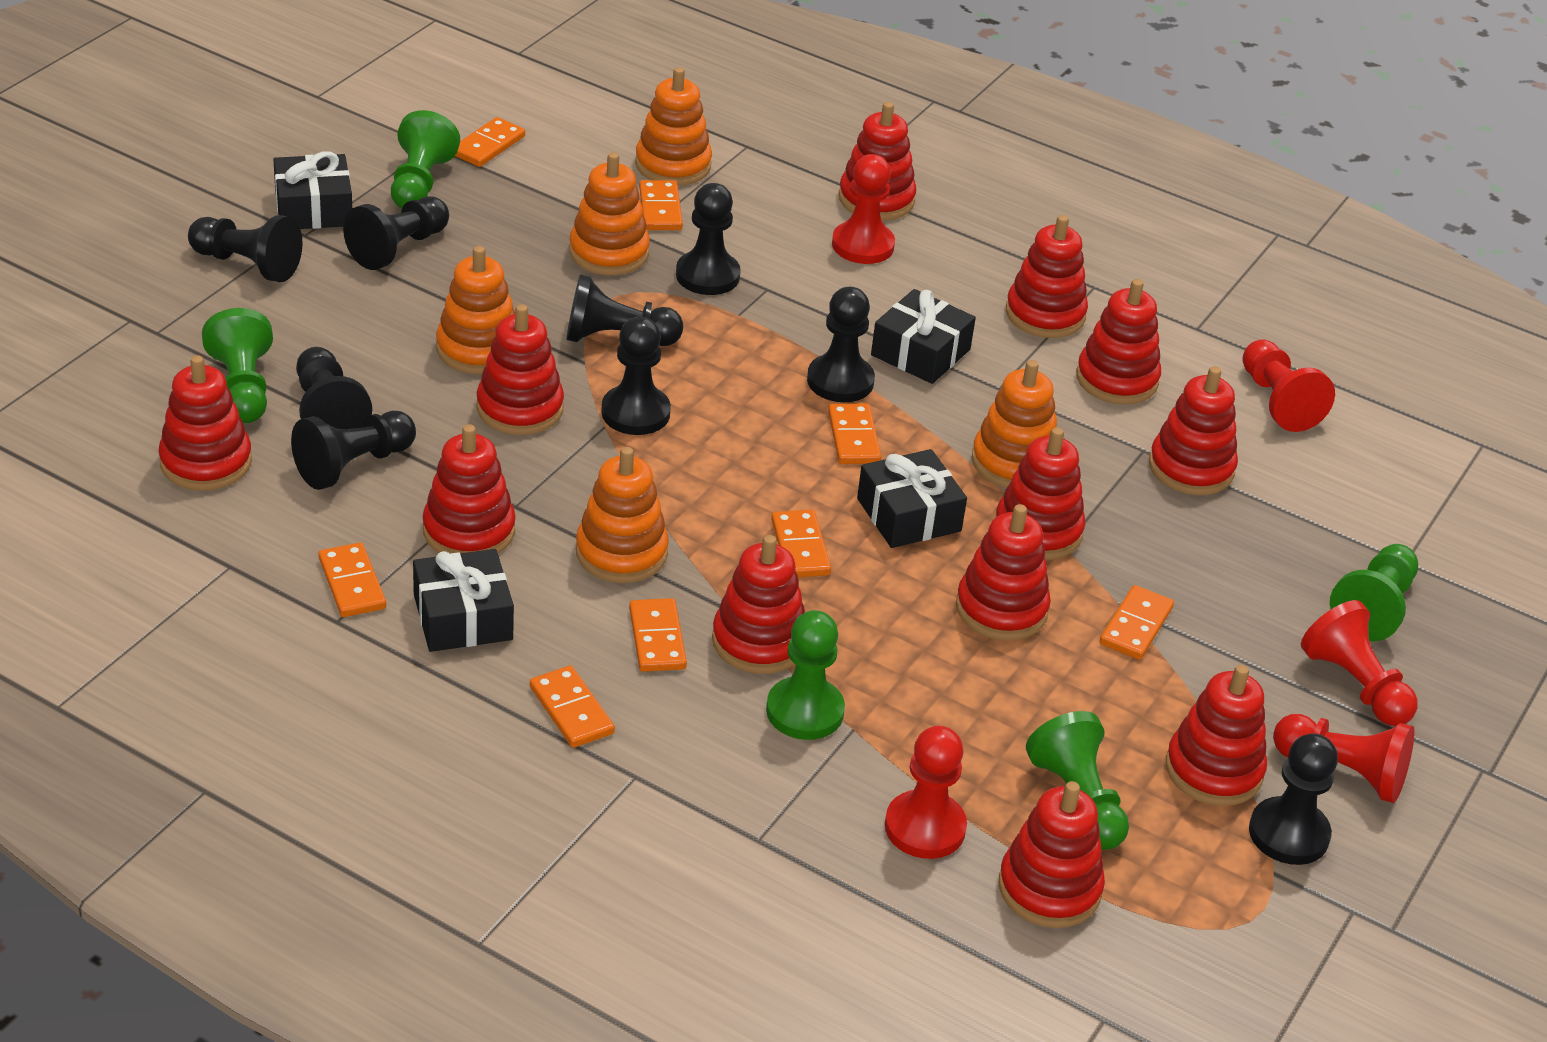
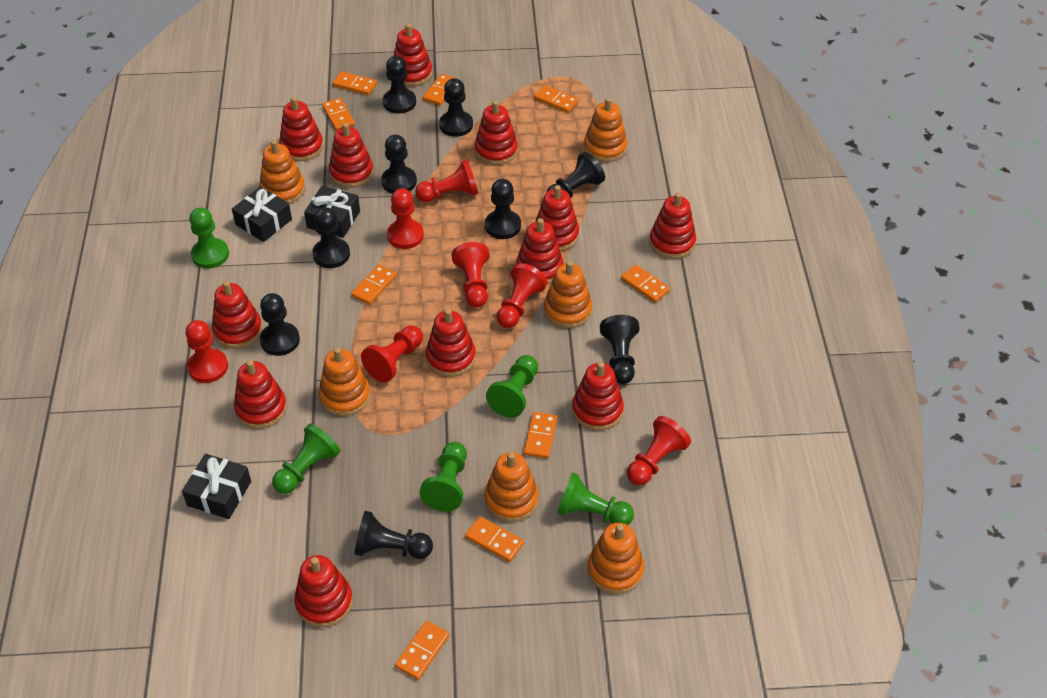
black gift: 4 -> 3
orange domino: 8 -> 9
orange stacking toy: 5 -> 6
red pawn: 5 -> 7

